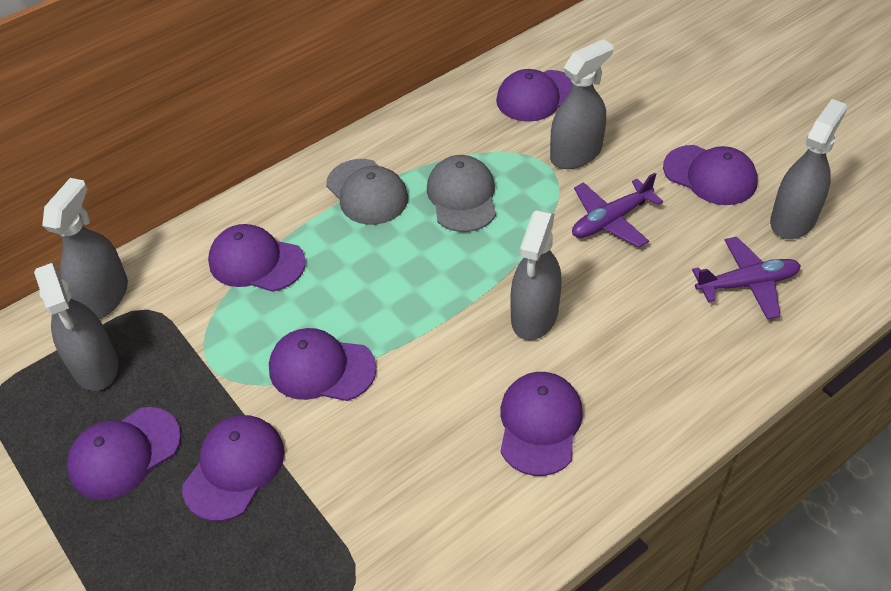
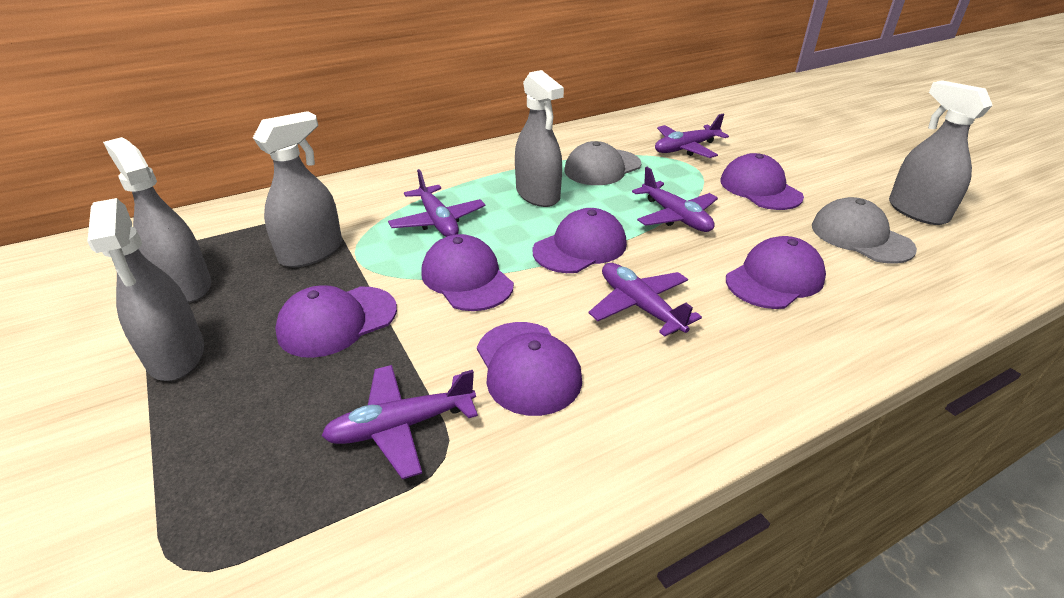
purple cap: 7 -> 6
purple plane: 2 -> 5

